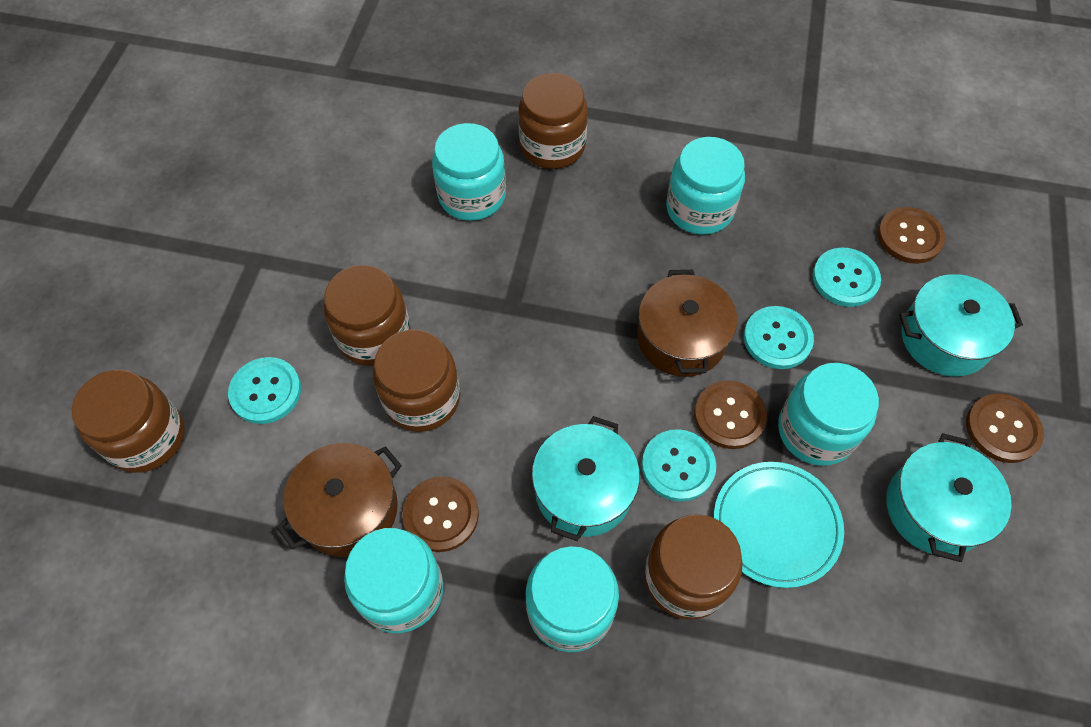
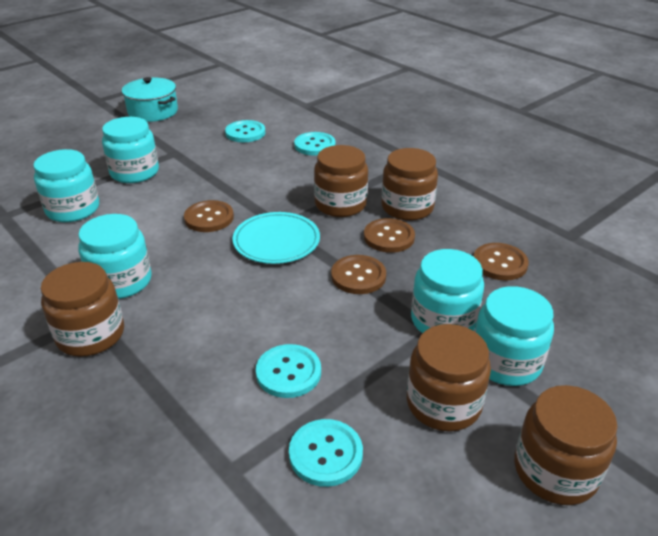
brown pot: 2 -> 0
turquoise pot: 3 -> 1

